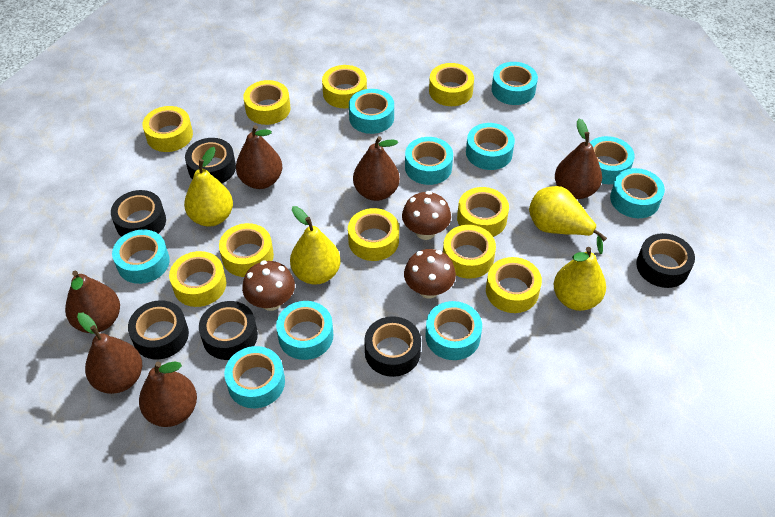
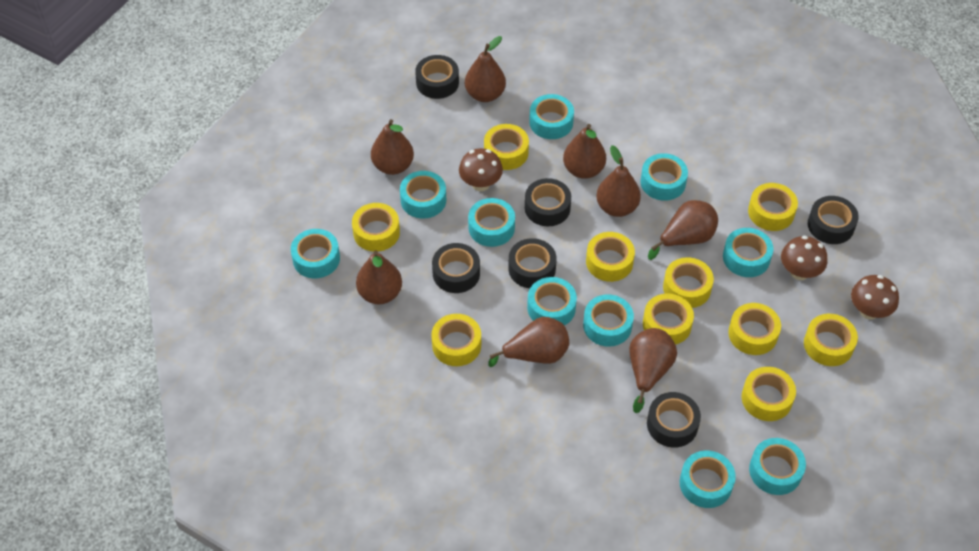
brown pear: 6 -> 8
yellow pear: 4 -> 0

